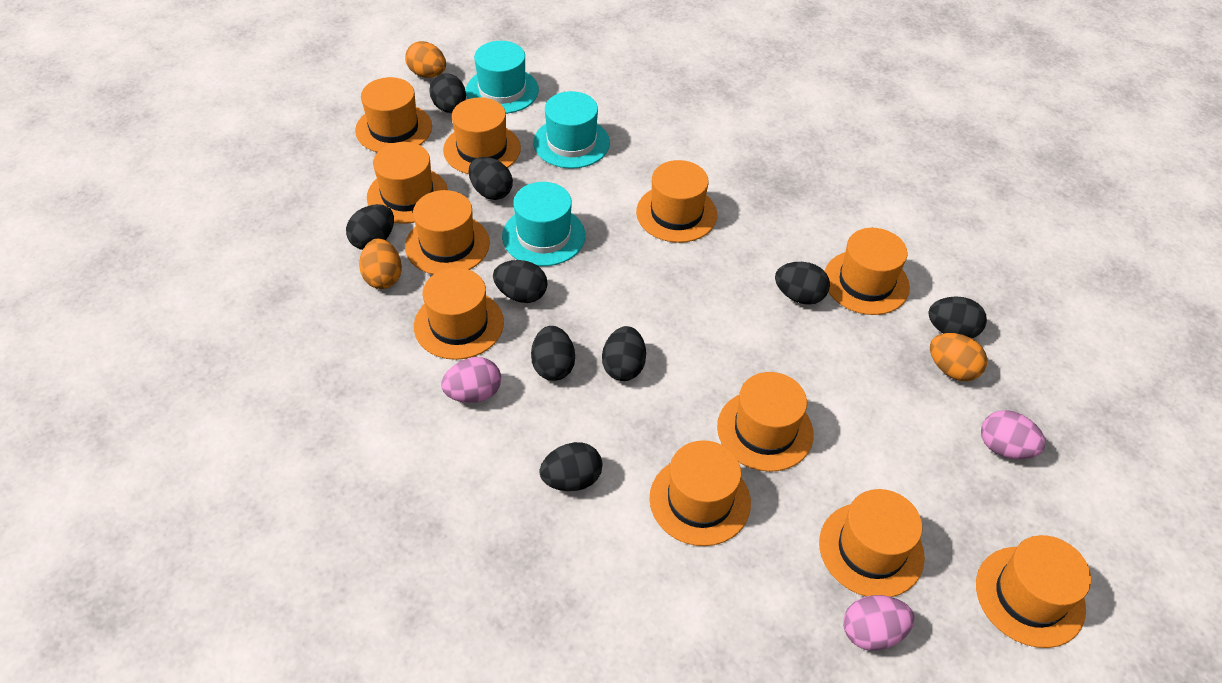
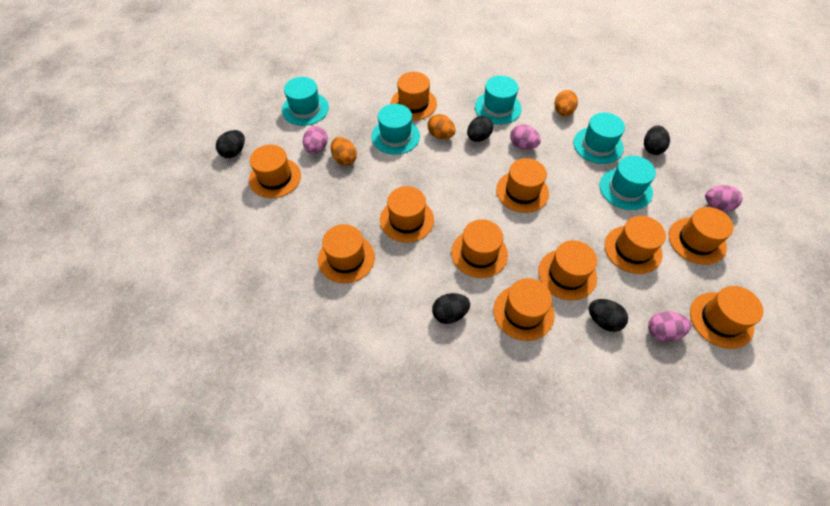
black egg: 9 -> 5
pink egg: 3 -> 4
turquoise hat: 3 -> 5

